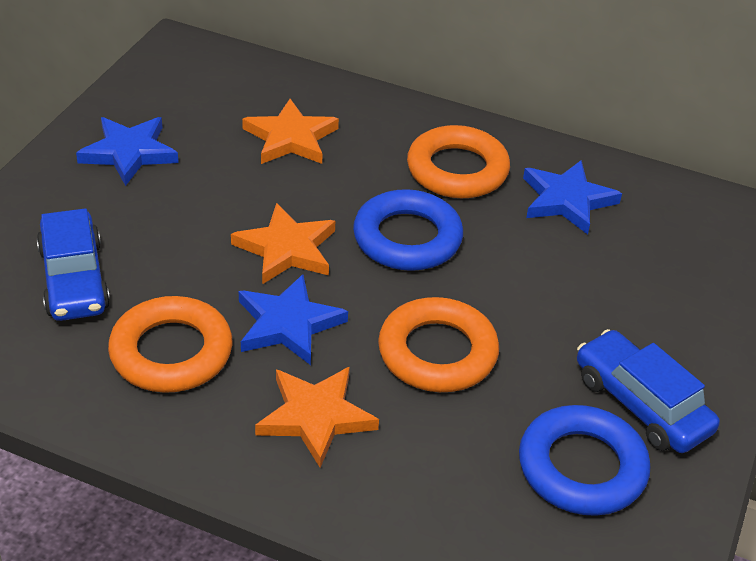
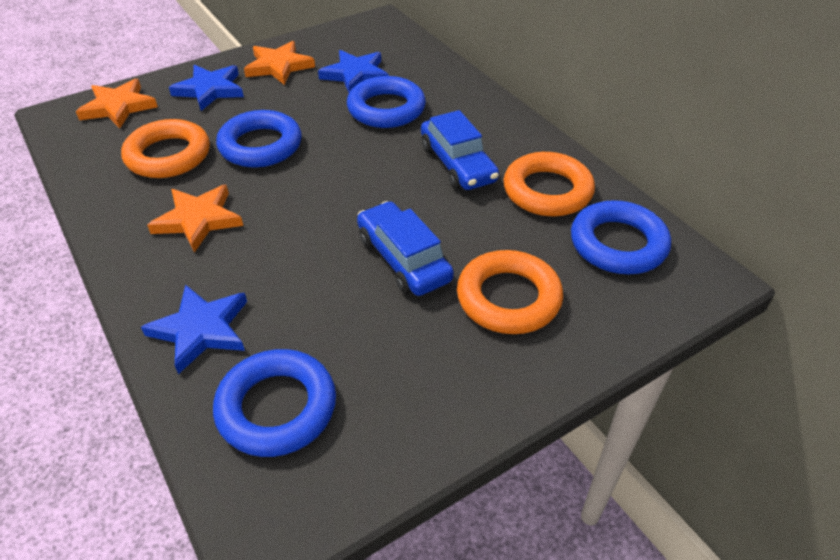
blue ring: 2 -> 4

